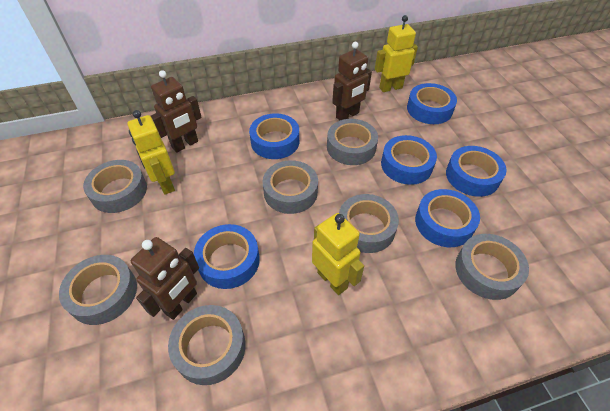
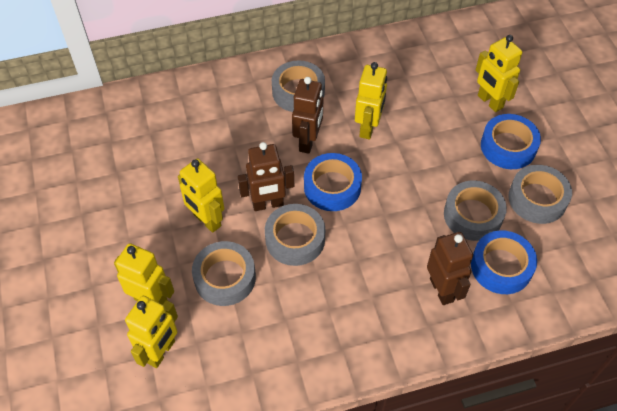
blue tape: 6 -> 3
grey tape: 7 -> 5
yellow robot: 3 -> 5

